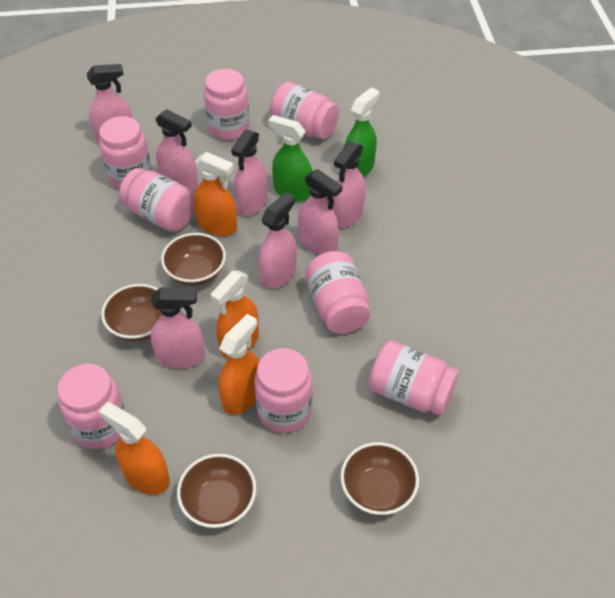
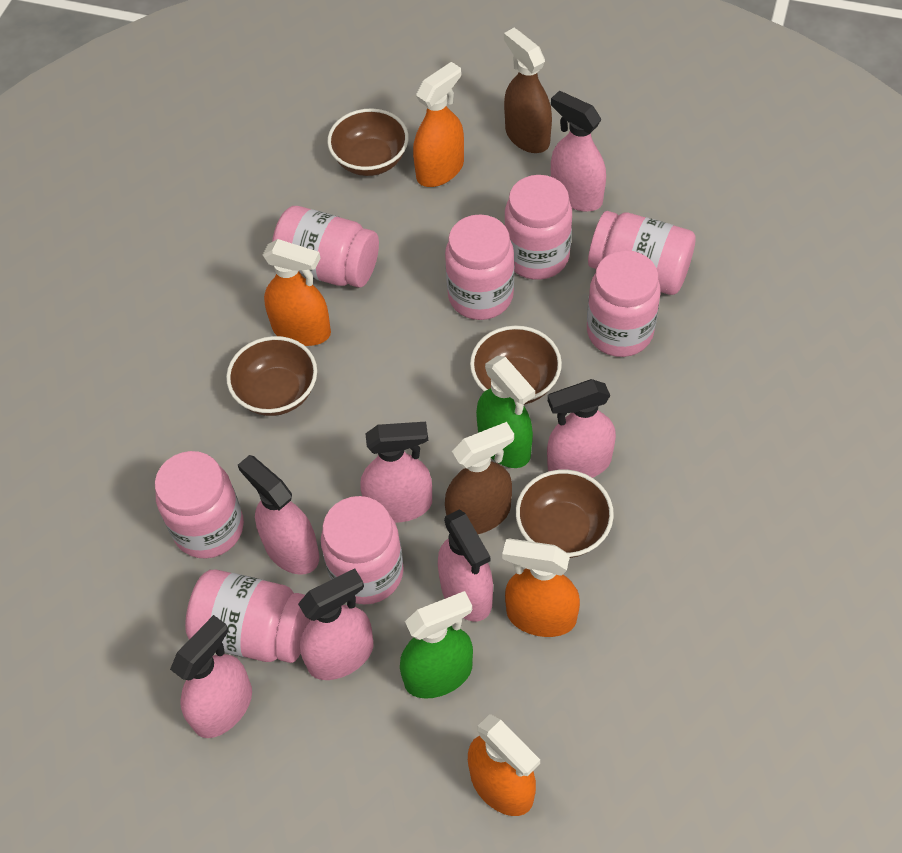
brown spray bottle: 0 -> 2

